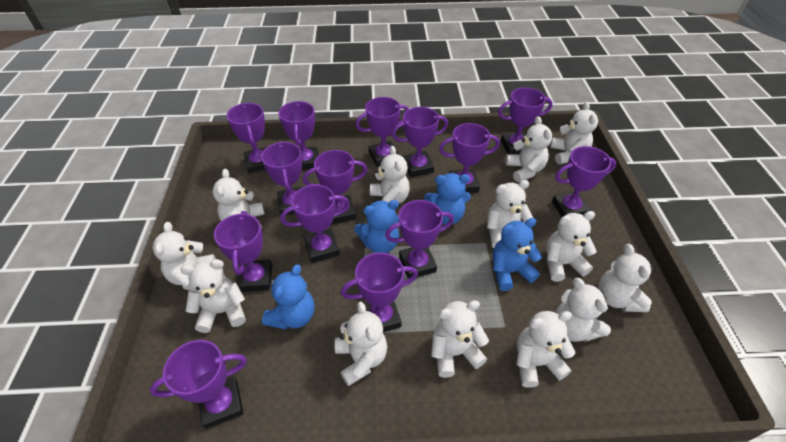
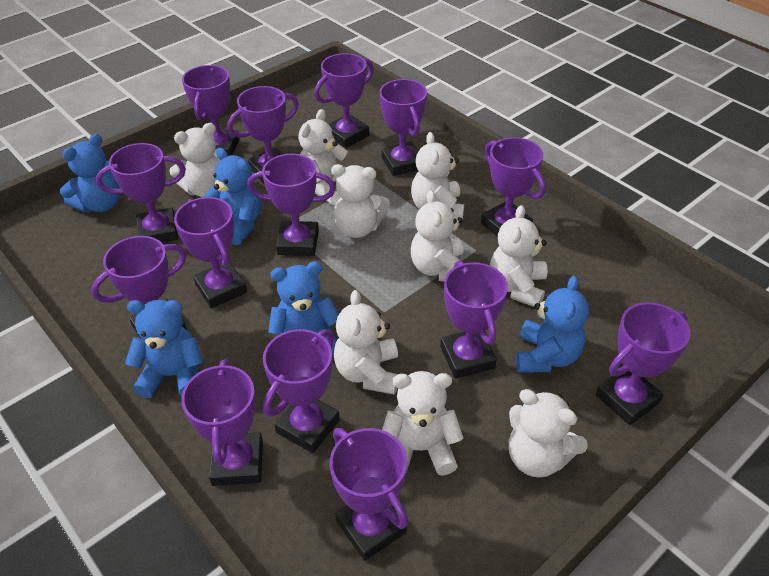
blue teddy bear: 4 -> 5
white teddy bear: 13 -> 9

